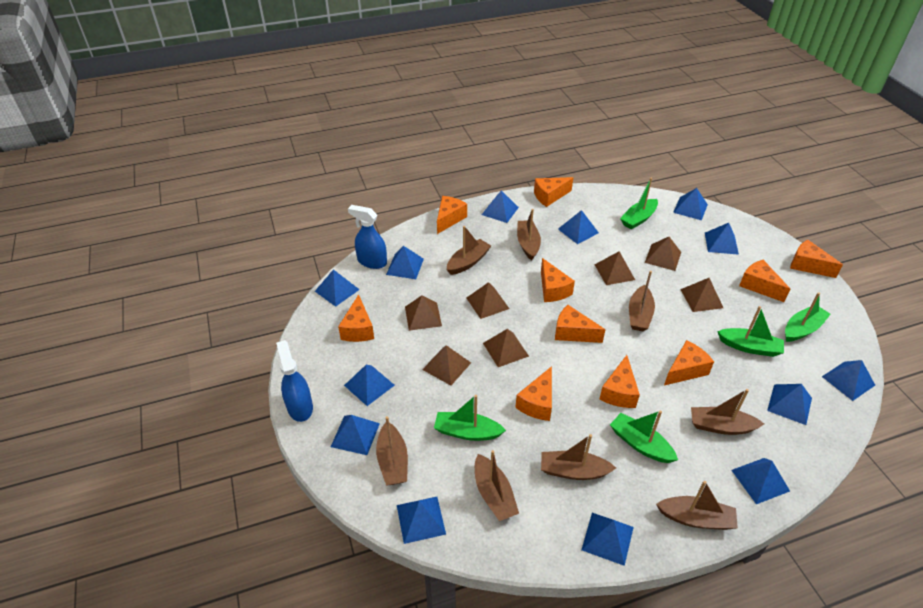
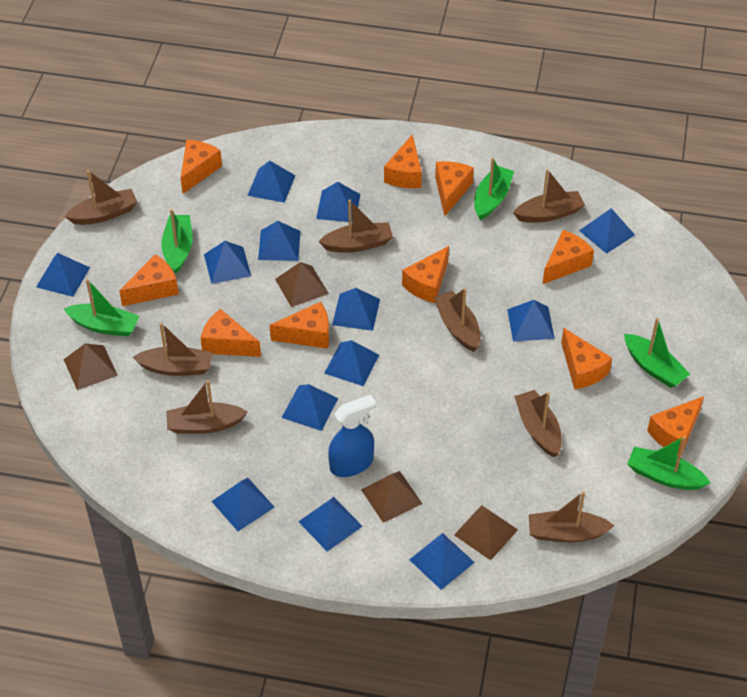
blue spray bottle: 2 -> 1
brown pyramid: 7 -> 4

